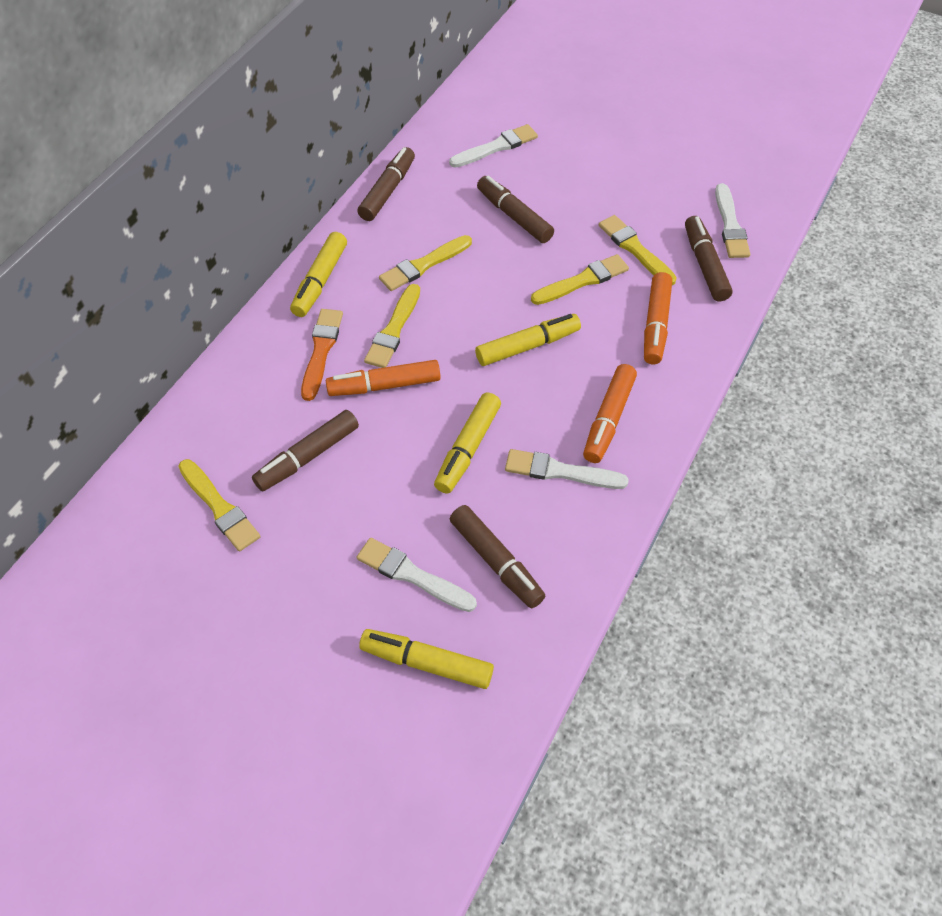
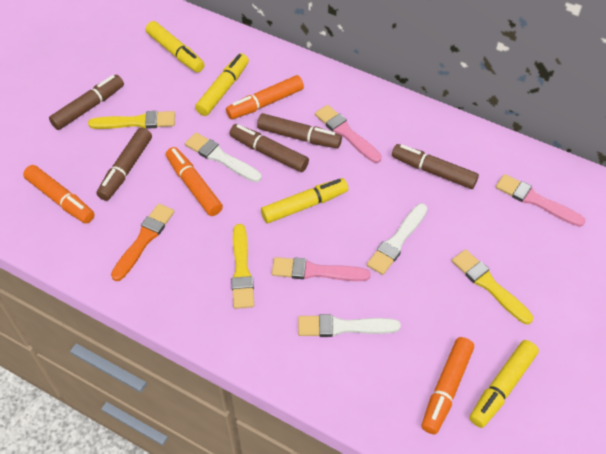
orange marker: 3 -> 4
pink brush: 0 -> 3
white brush: 4 -> 3
yellow brush: 5 -> 3

